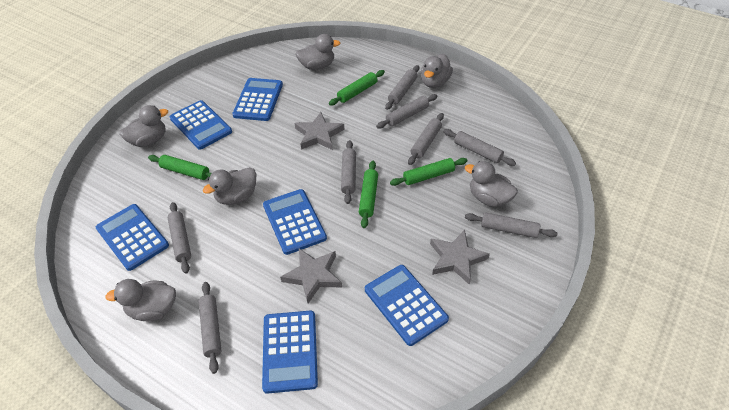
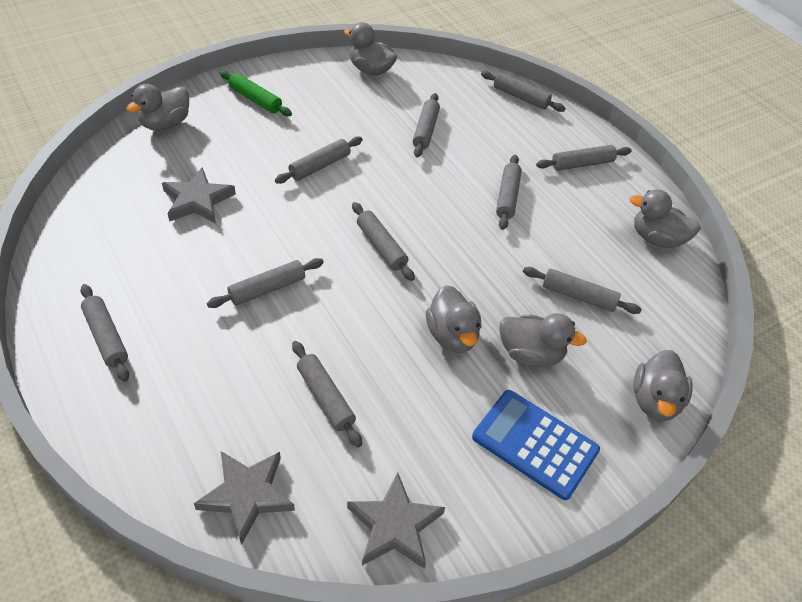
blue calculator: 6 -> 1
green rolling pin: 4 -> 1
grey rolling pin: 8 -> 10

